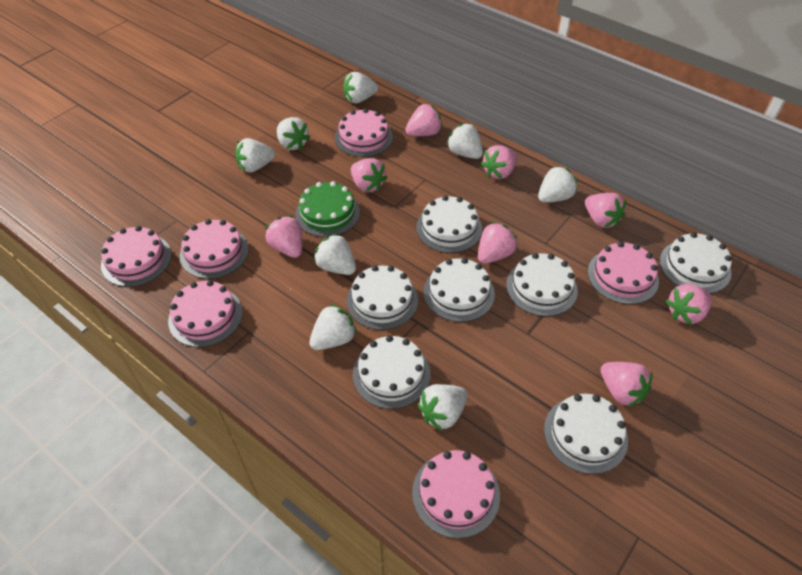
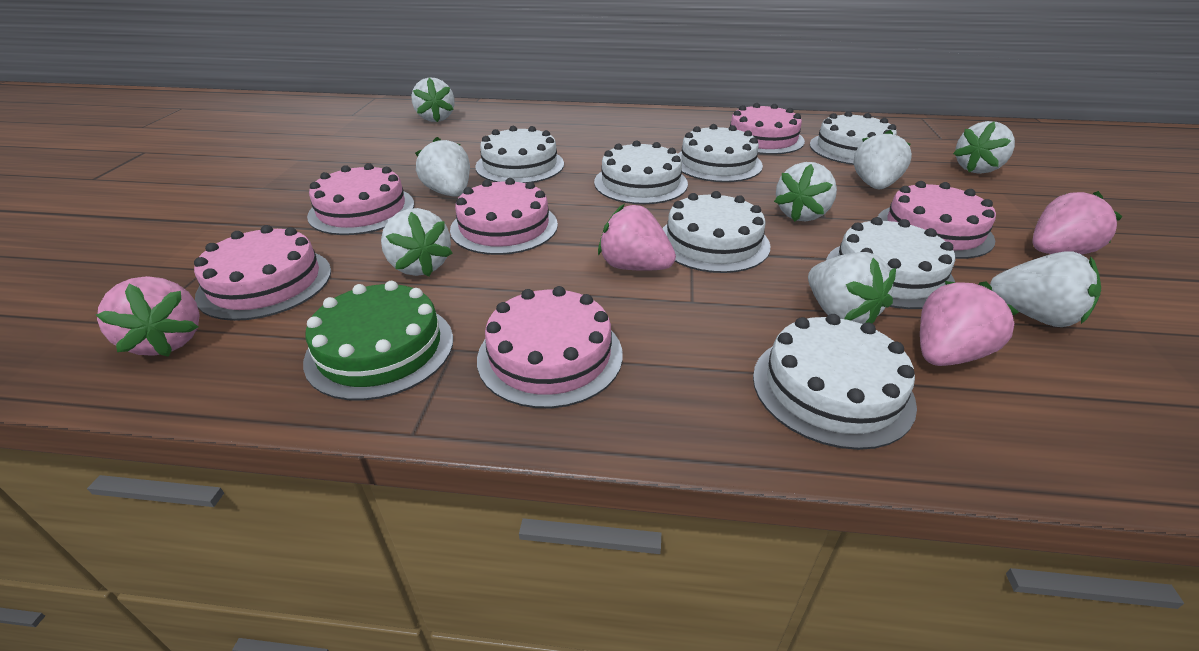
pink strawberry: 8 -> 4

